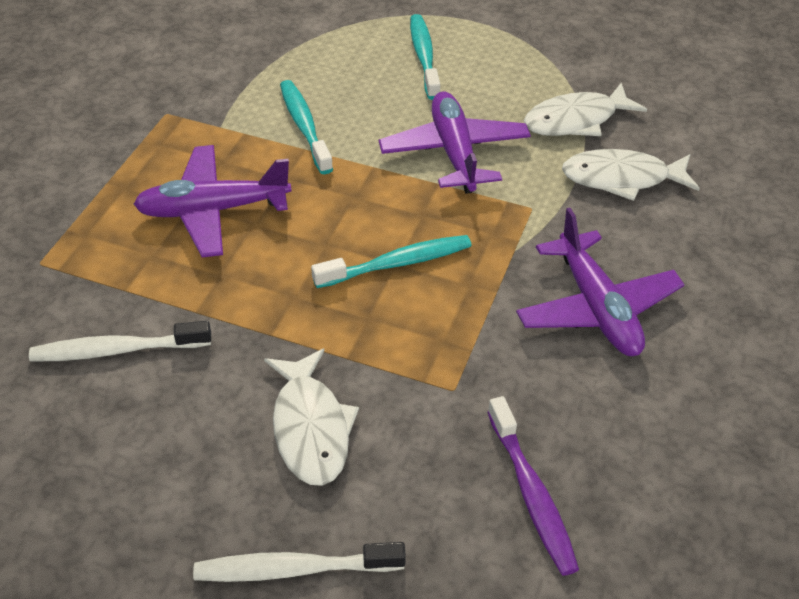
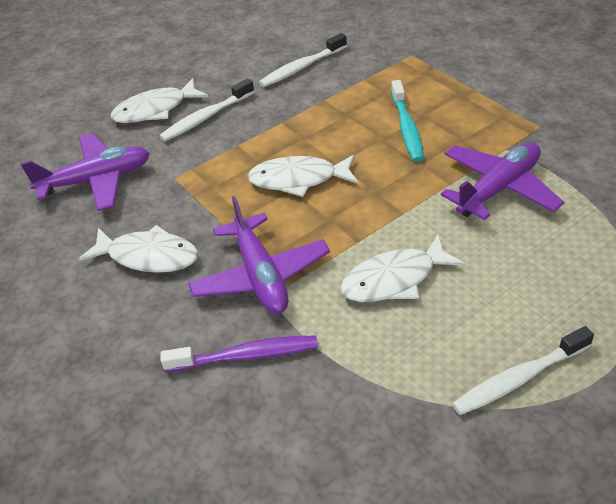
turquoise toothbrush: 3 -> 1
white fish: 3 -> 4
white toothbrush: 2 -> 3

